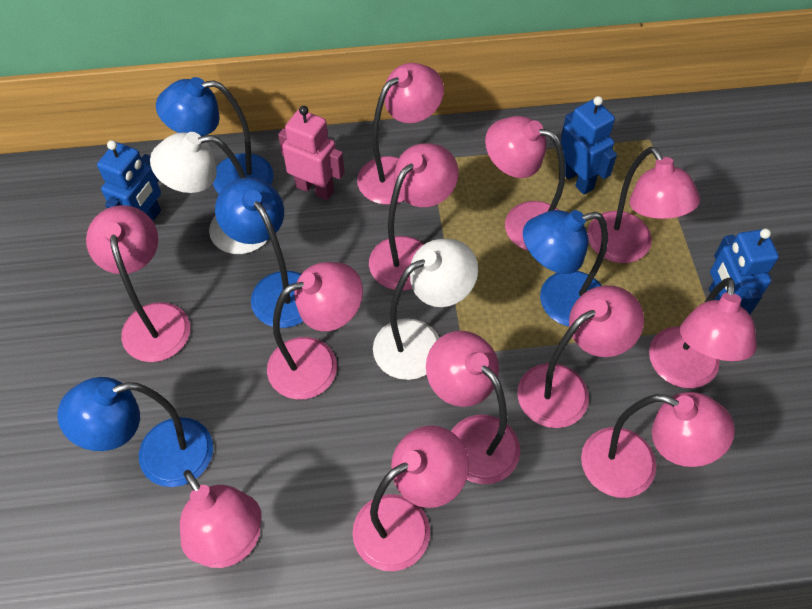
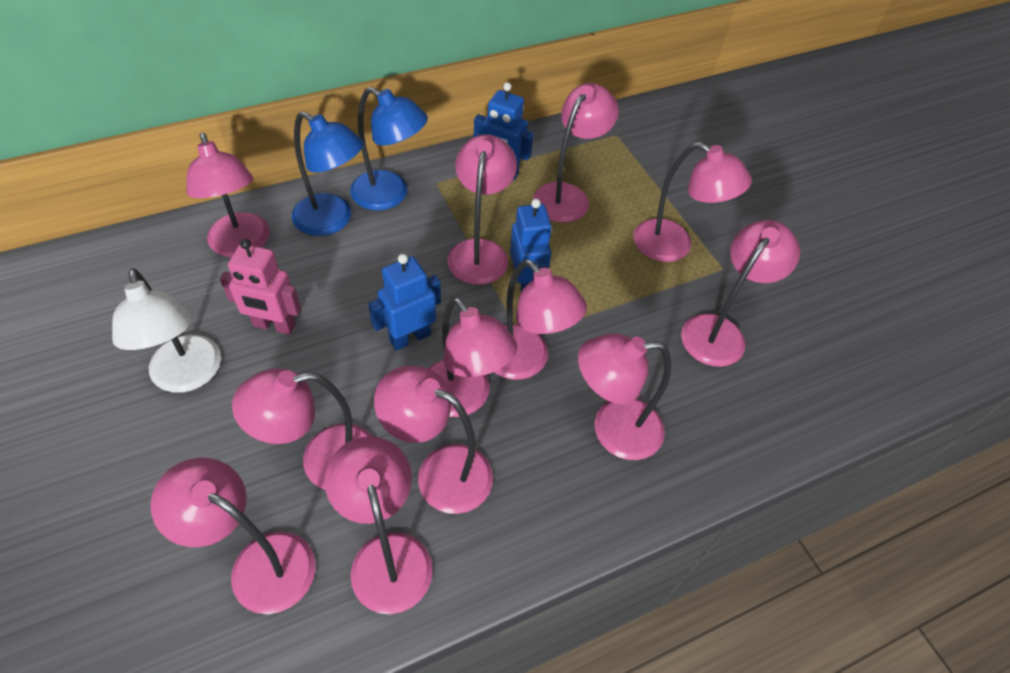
blue lamp: 4 -> 2
white lamp: 2 -> 1

